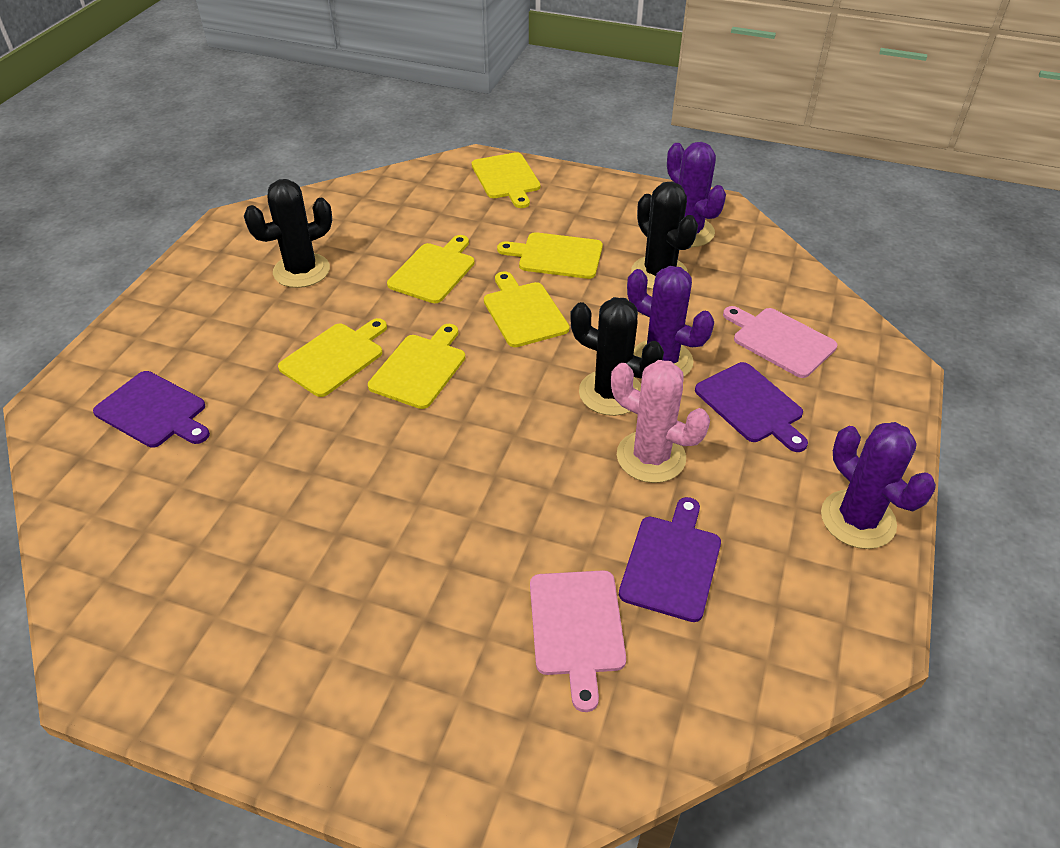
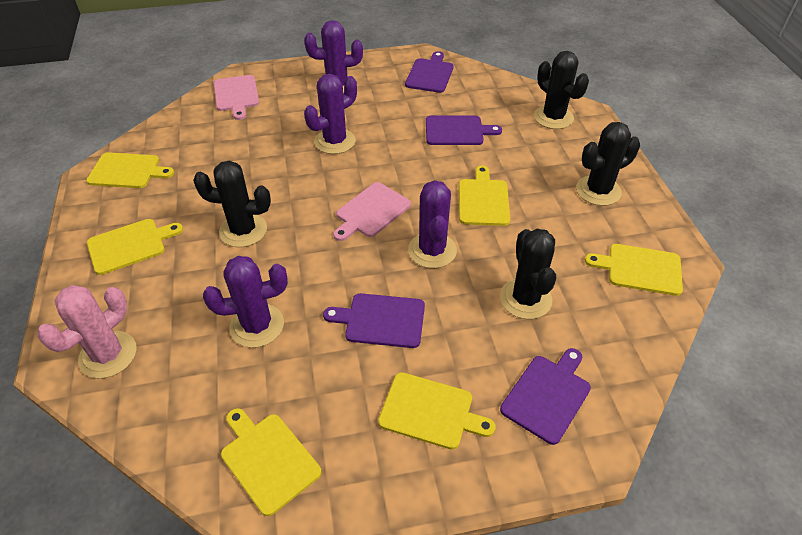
black cactus: 3 -> 4
purple cactus: 3 -> 4
purple cutting board: 3 -> 4

